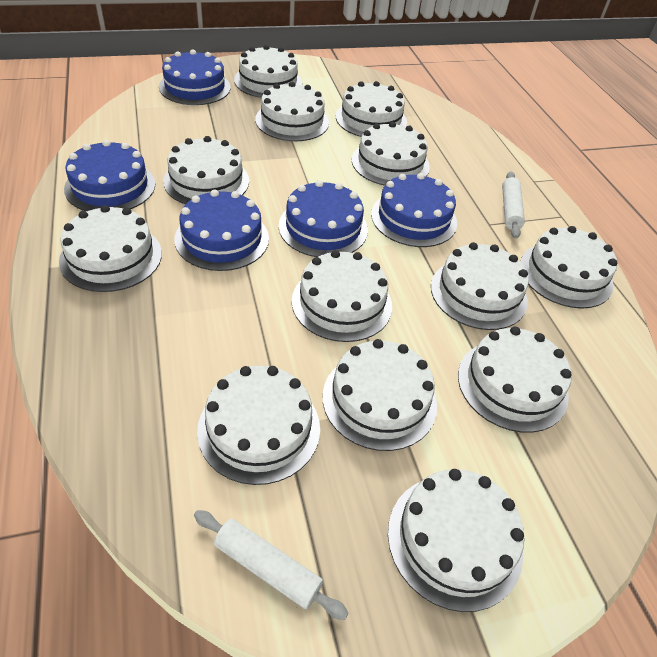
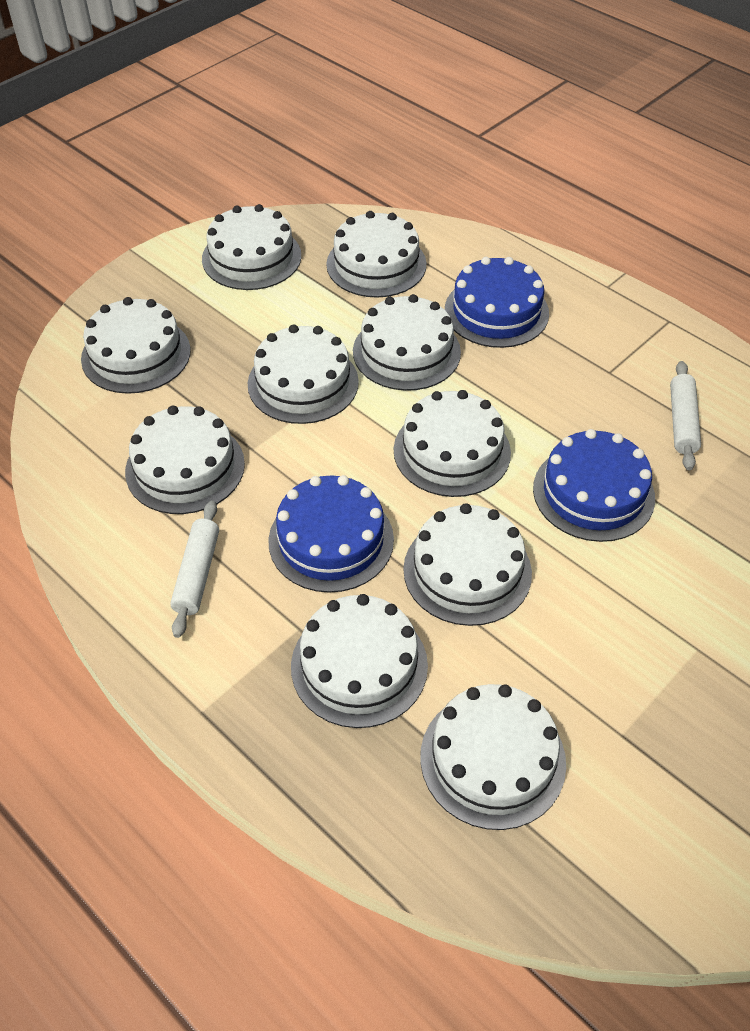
blue cake: 5 -> 3
white cake: 13 -> 10

